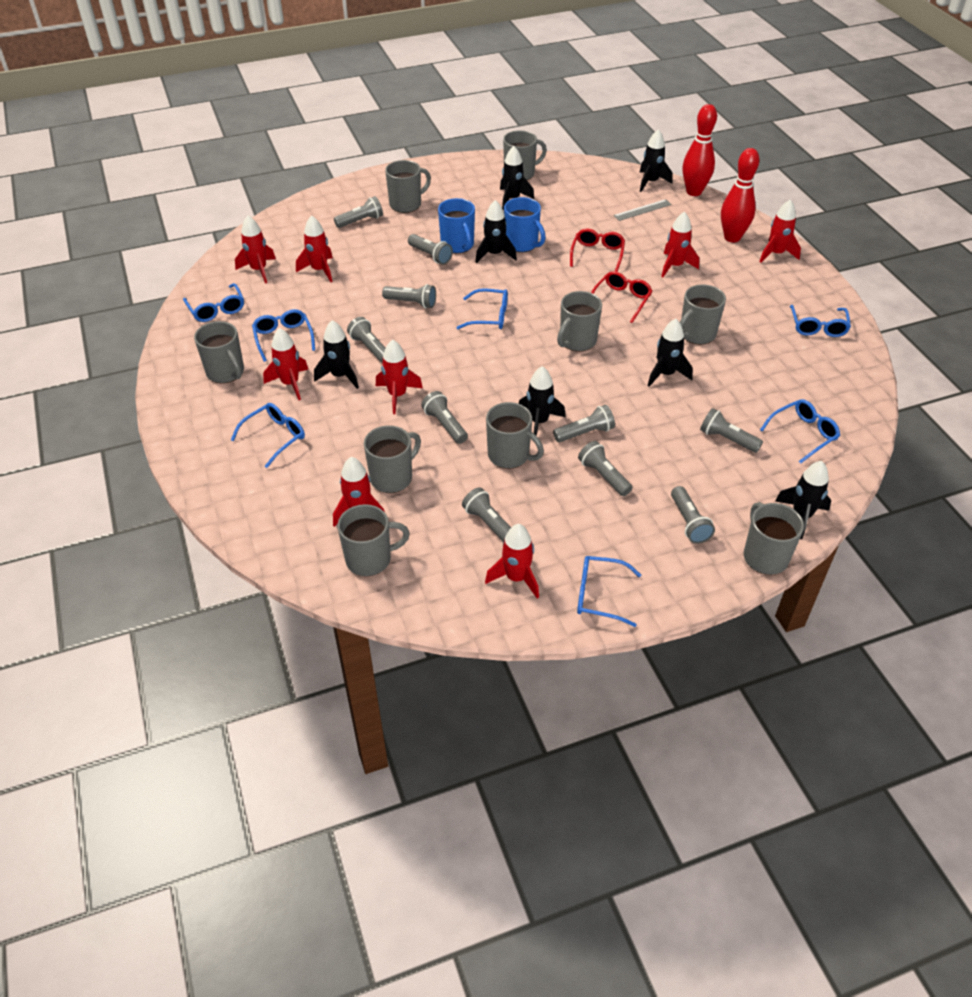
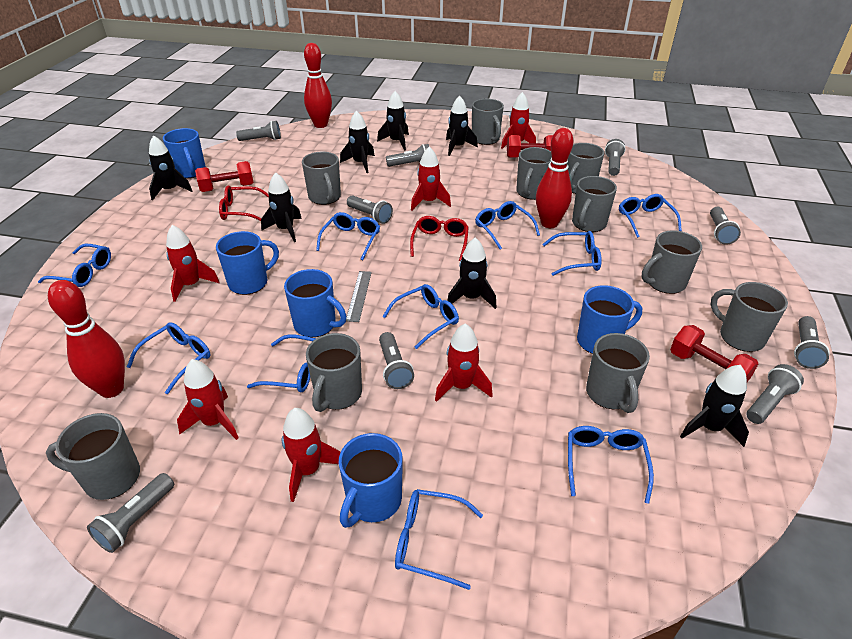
blue glasses: 7 -> 10
blue mug: 2 -> 5
grey flashlight: 10 -> 9
grey mug: 9 -> 10
red bowling pin: 2 -> 3
red dumbbell: 0 -> 3
red rocket: 8 -> 6

